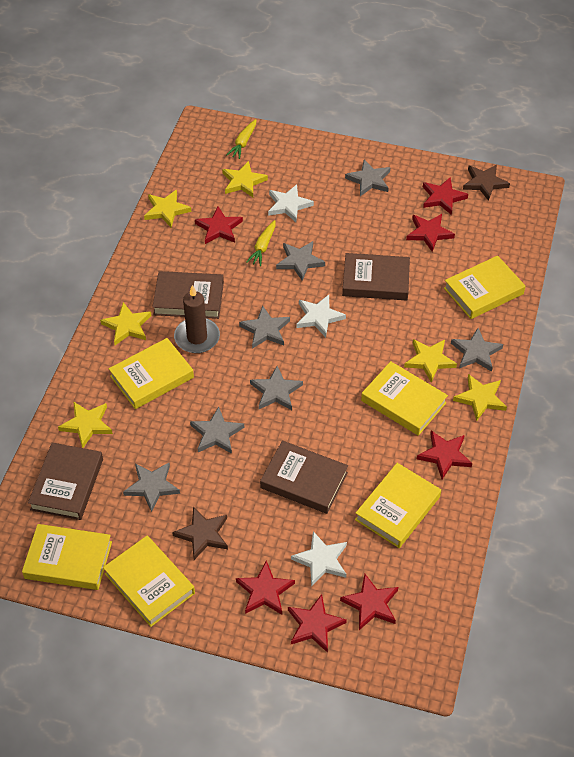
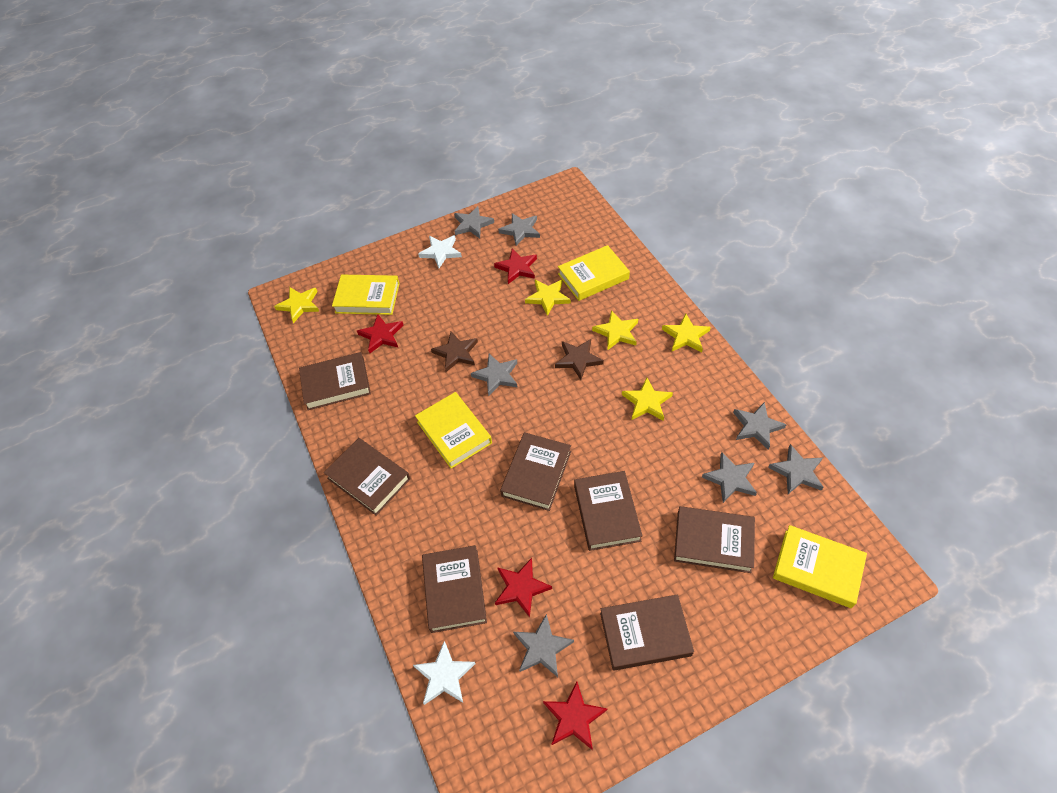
brown book: 4 -> 7
brown candle: 1 -> 0
red star: 7 -> 4
white star: 3 -> 2
yellow book: 6 -> 4
yellow carrot: 2 -> 0
yellow star: 6 -> 5

